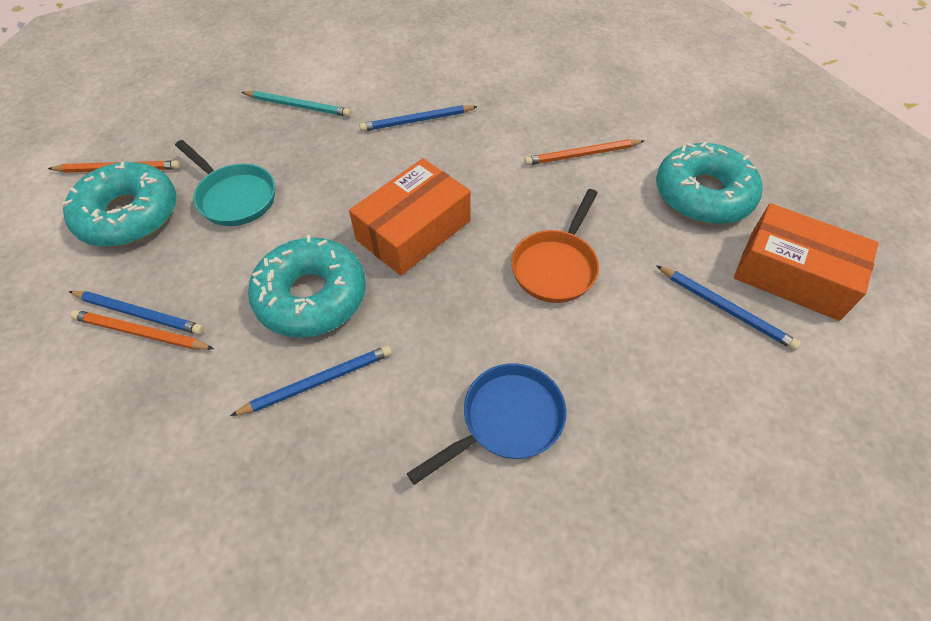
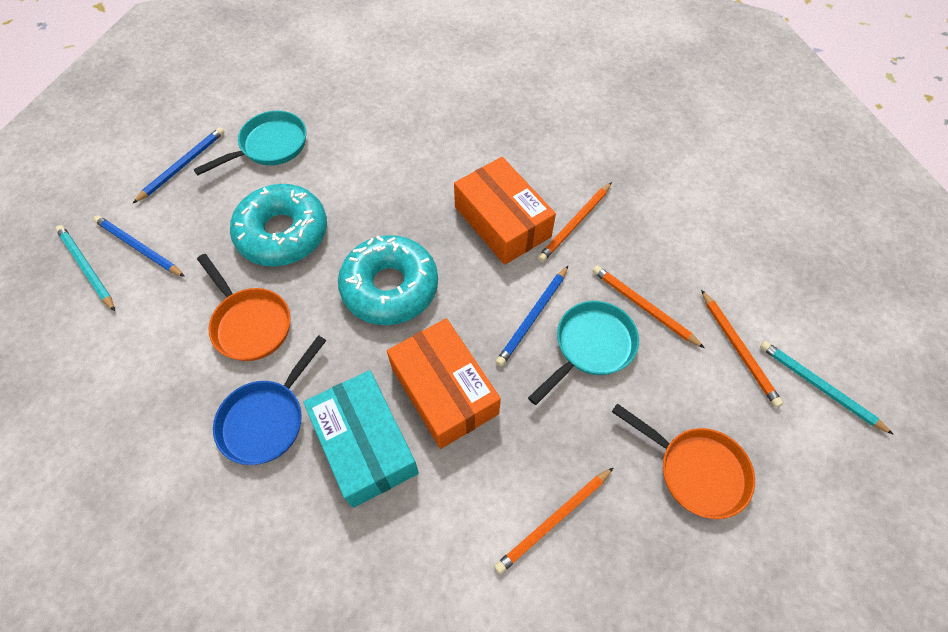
blue pencil: 4 -> 3
orange pan: 1 -> 2
orange pencil: 3 -> 4
turquoise box: 0 -> 1
turquoise donut: 3 -> 2
turquoise pan: 1 -> 2
turquoise pencil: 1 -> 2

